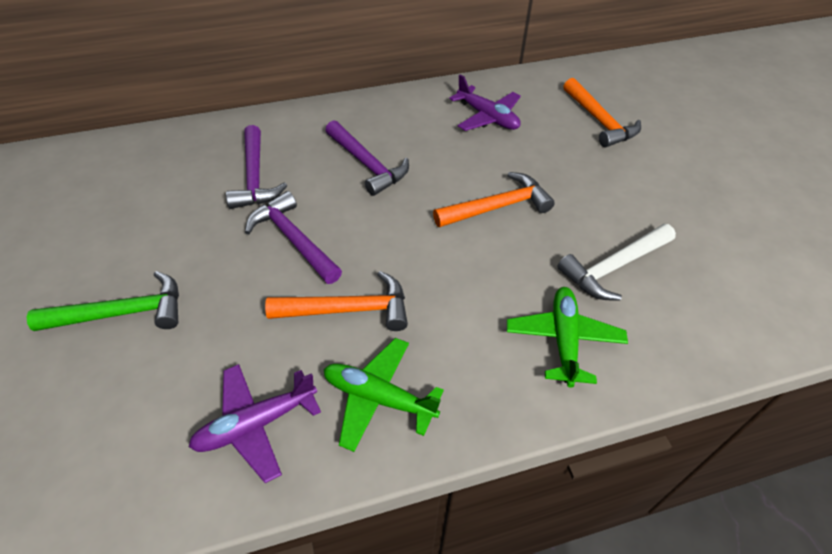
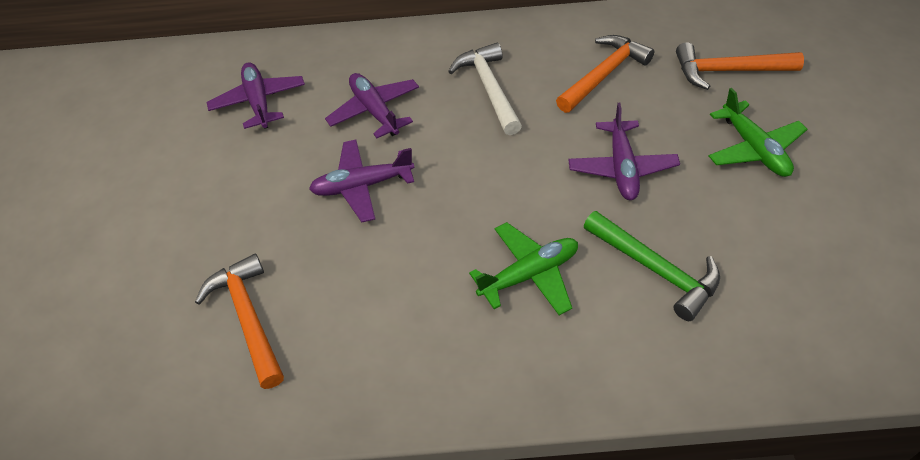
purple hammer: 3 -> 0
purple plane: 2 -> 4

